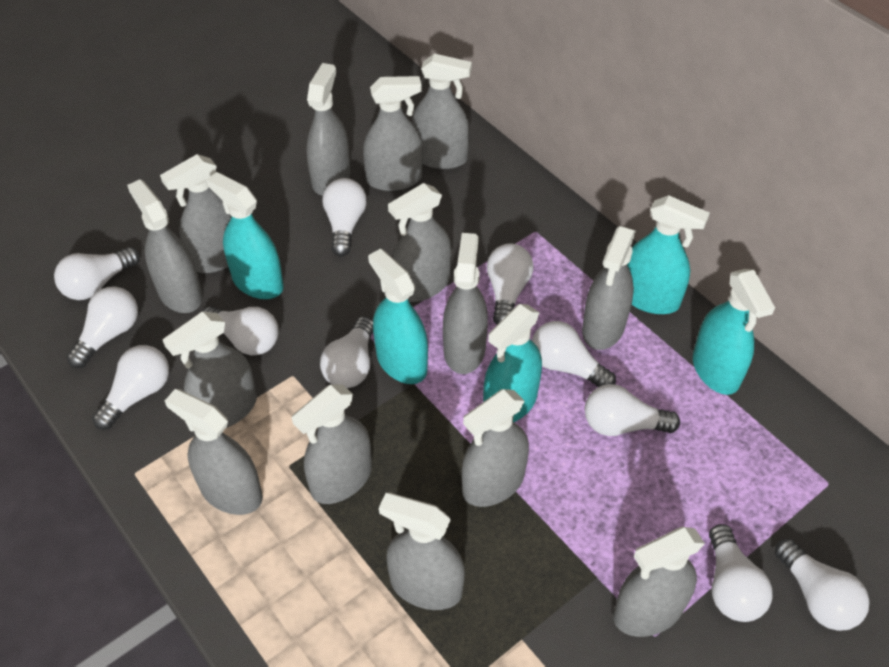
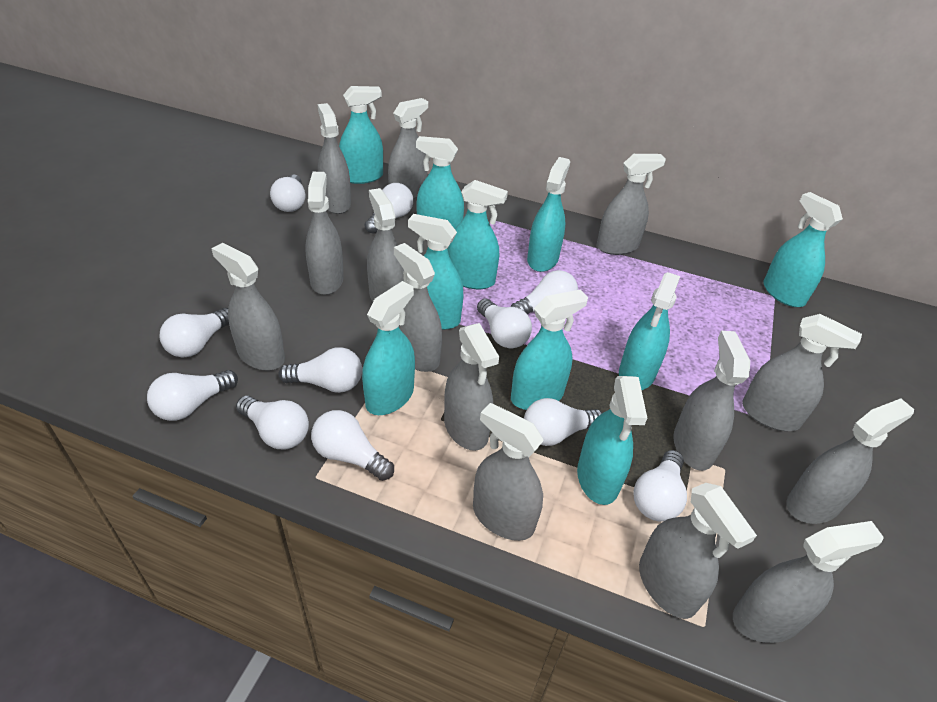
turquoise spray bottle: 5 -> 10

